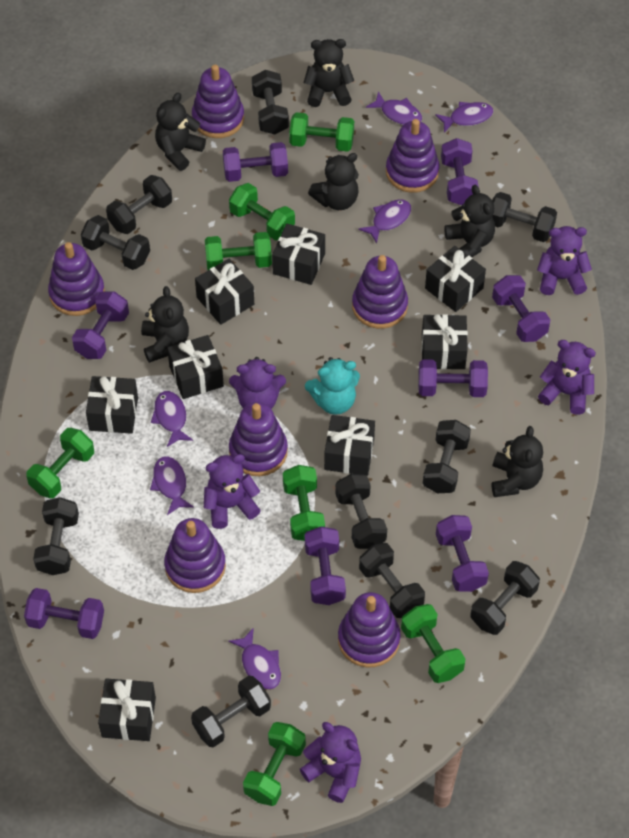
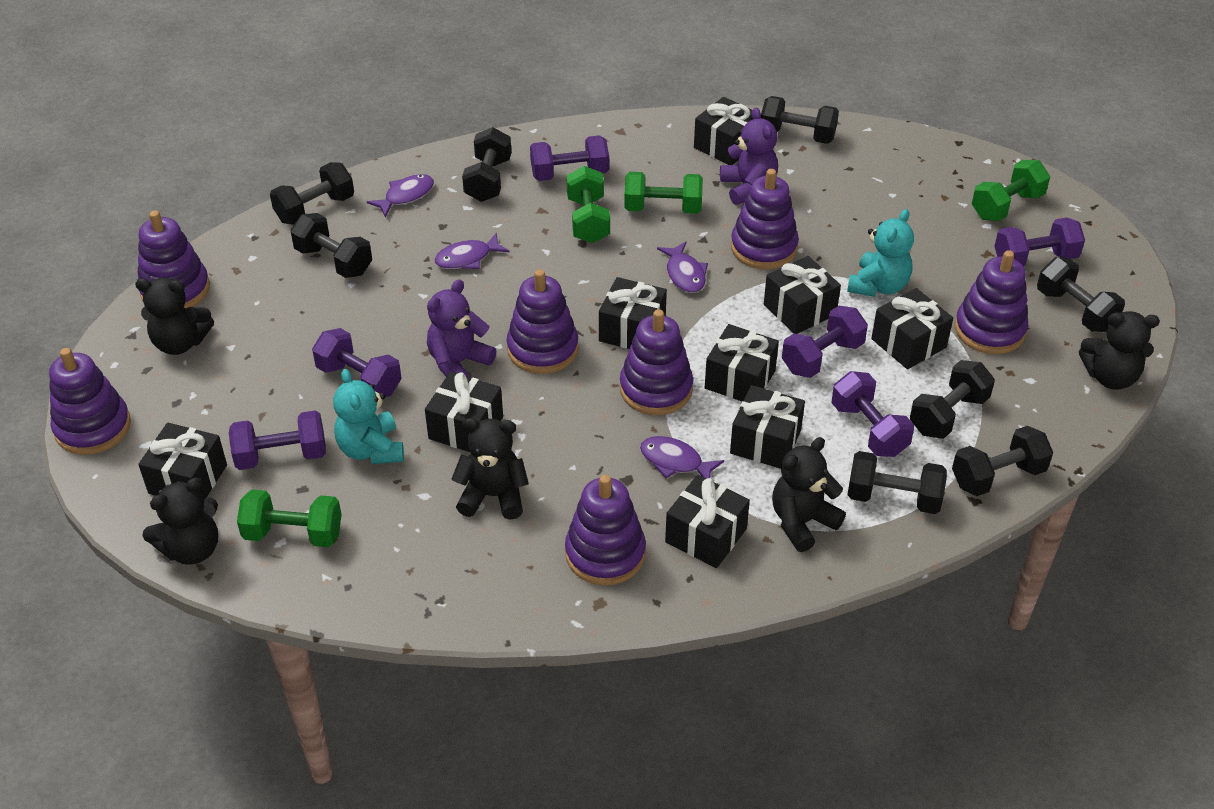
black dumbbell: 10 -> 8
black gift: 8 -> 9
black teddy bear: 6 -> 5
green dumbbell: 7 -> 4
purple dumbbell: 8 -> 6
purple fish: 6 -> 4
purple teddy bear: 5 -> 2
turquoise teddy bear: 1 -> 2

